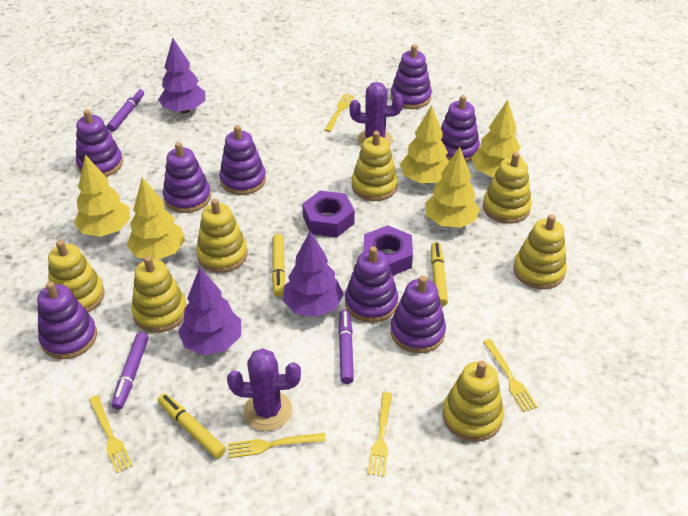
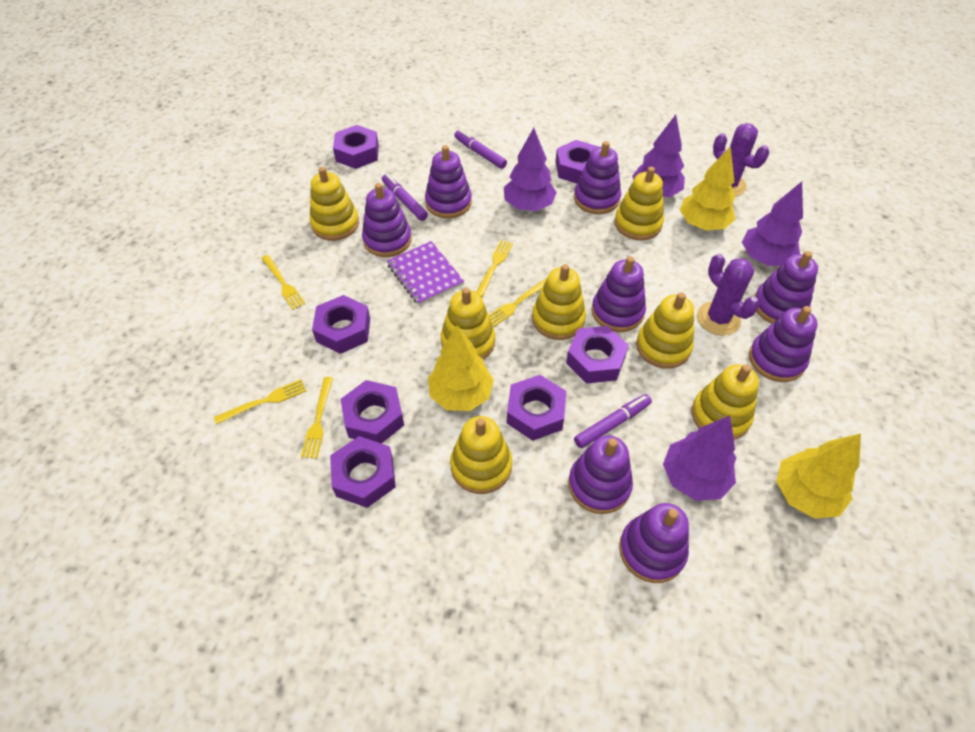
purple notebook: 0 -> 1
purple nut: 2 -> 7
purple tree: 3 -> 4
yellow marker: 3 -> 0
yellow tree: 5 -> 3

